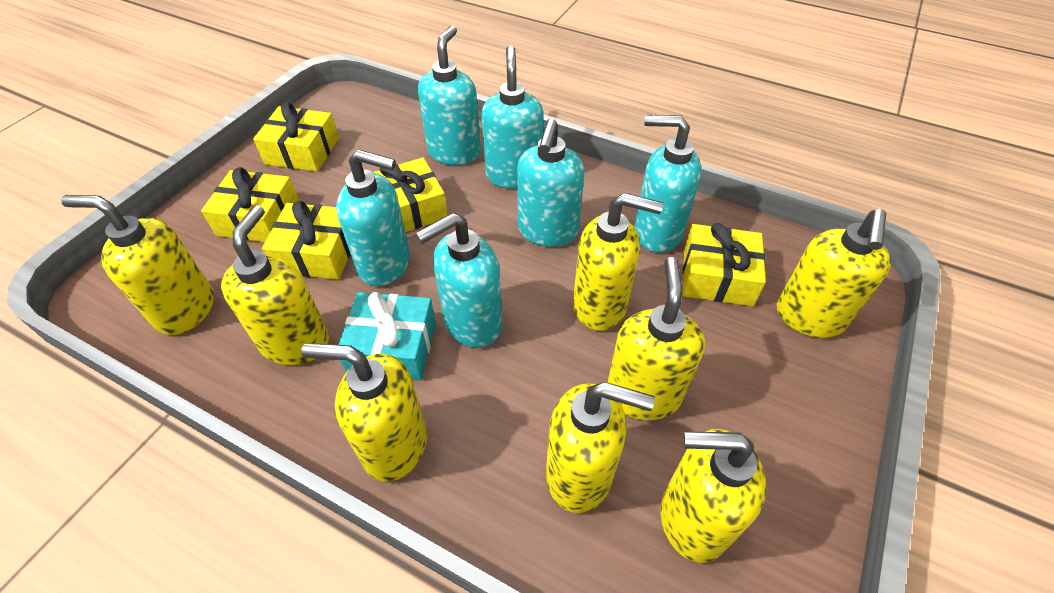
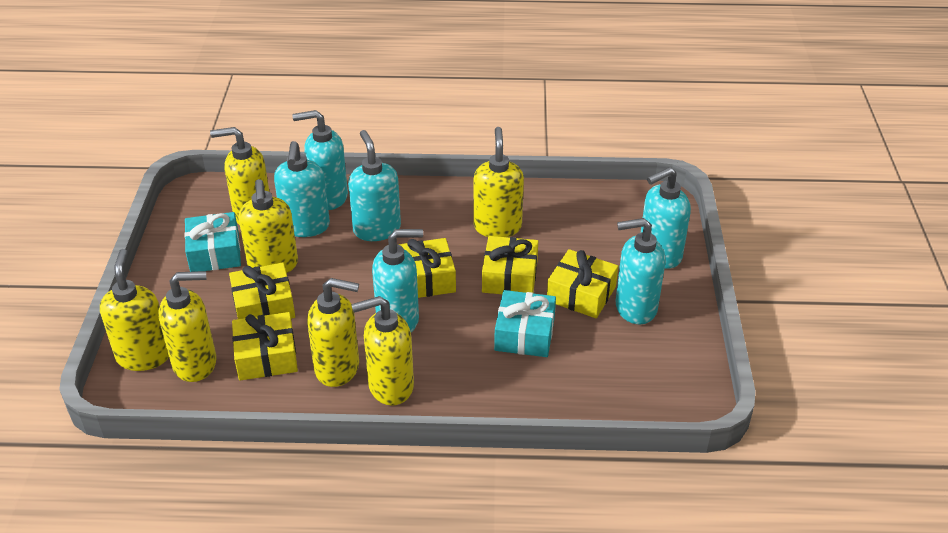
turquoise gift: 1 -> 2
yellow soap dispenser: 8 -> 7

